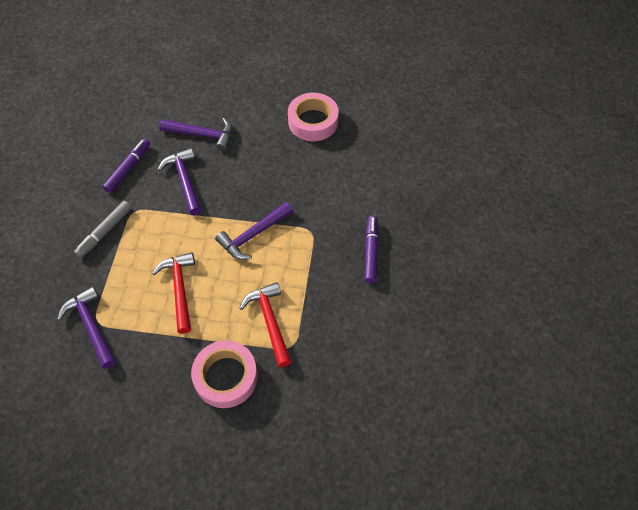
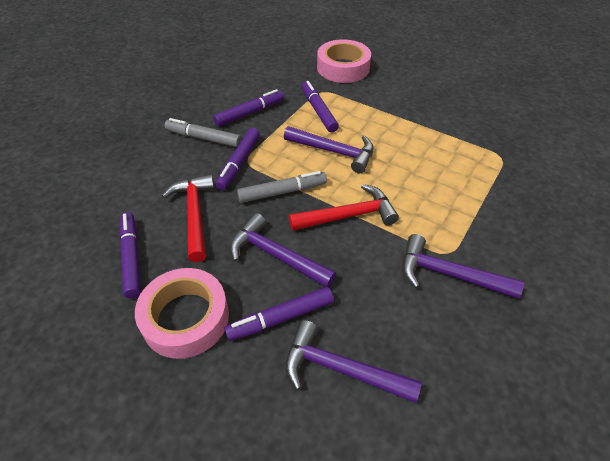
grey marker: 1 -> 2
purple marker: 2 -> 5

